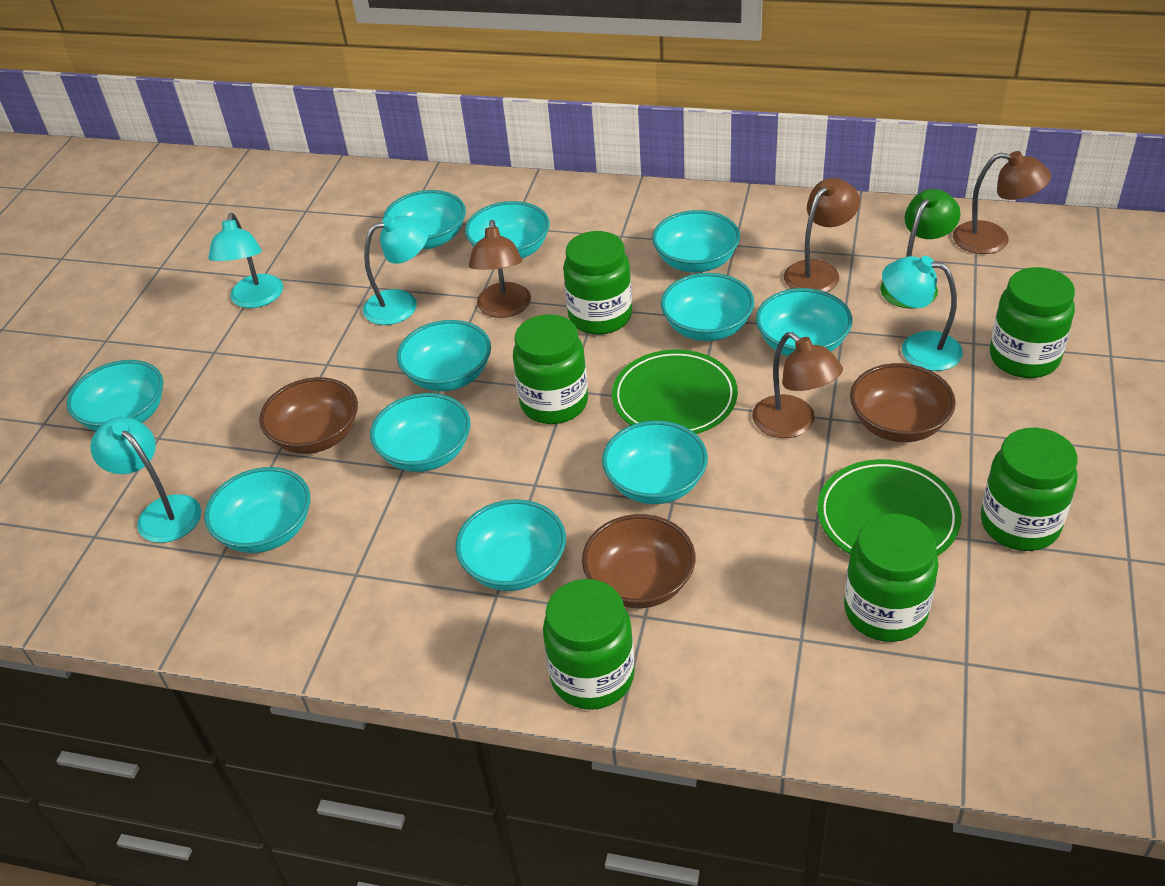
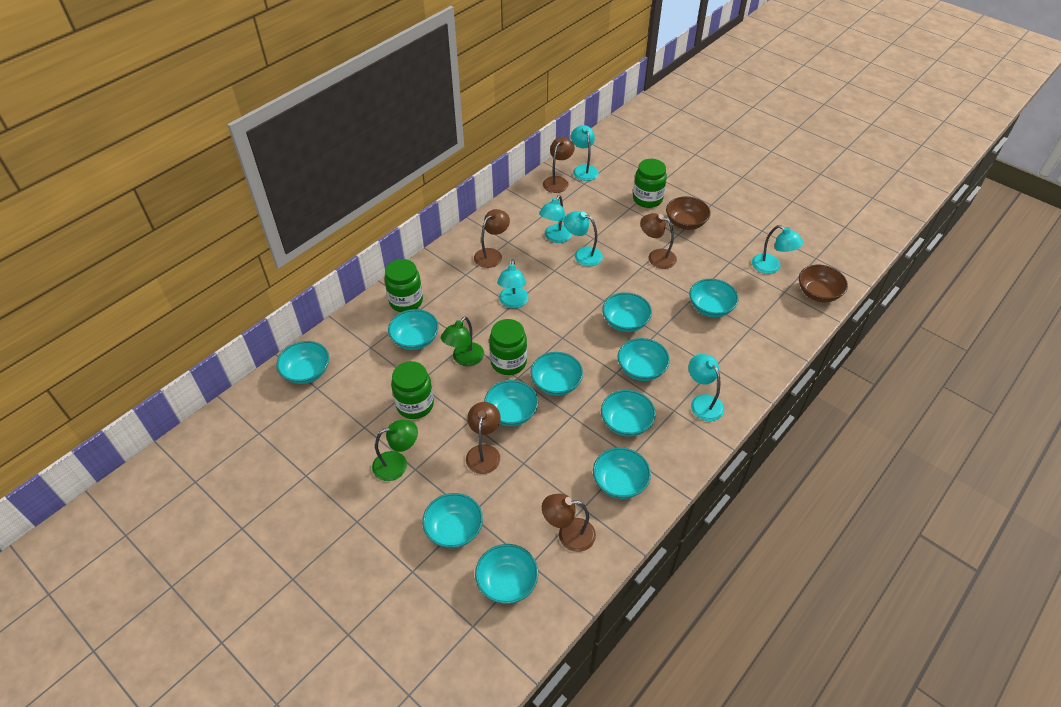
brown bowl: 3 -> 2
brown lamp: 4 -> 5
green jar: 6 -> 4
green lamp: 1 -> 2
green plate: 2 -> 0
turquoise lamp: 4 -> 6

